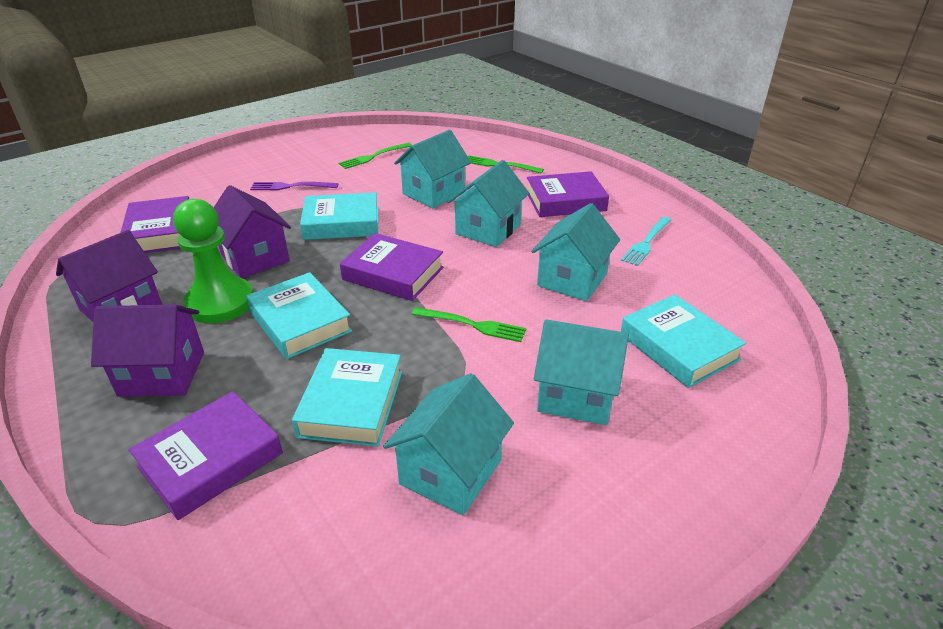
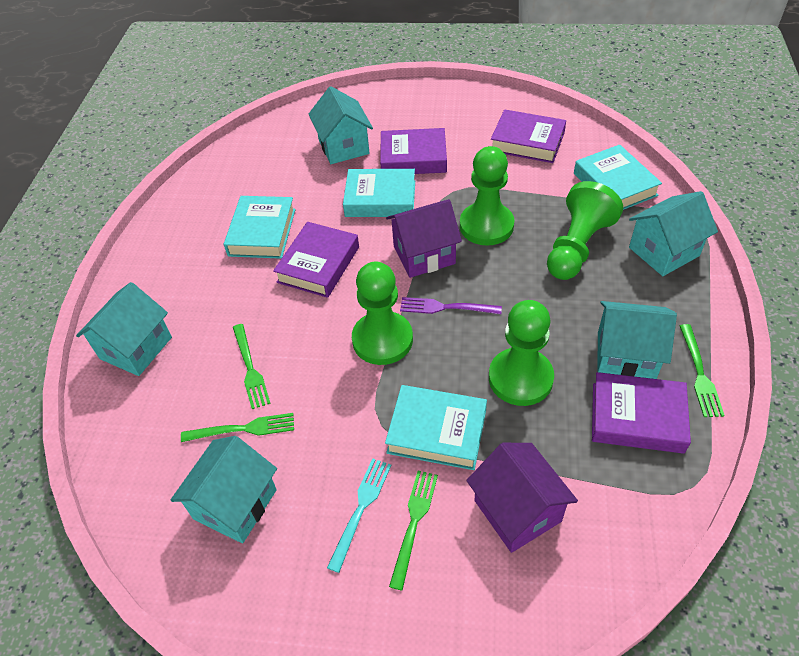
green fork: 3 -> 4
green pawn: 1 -> 4
purple house: 3 -> 2

